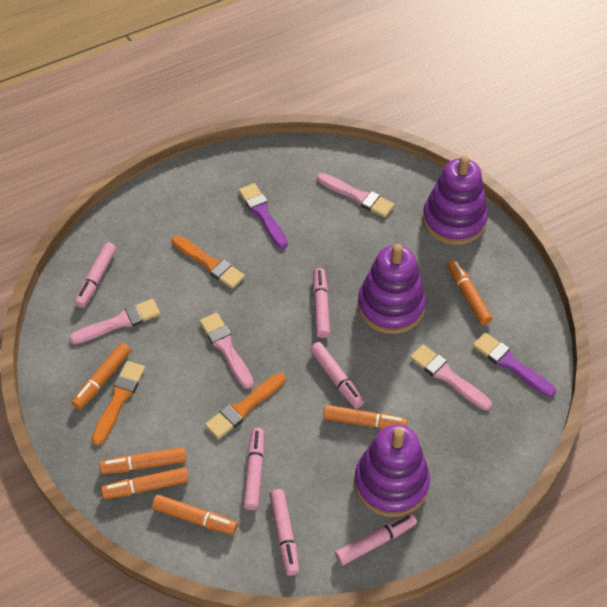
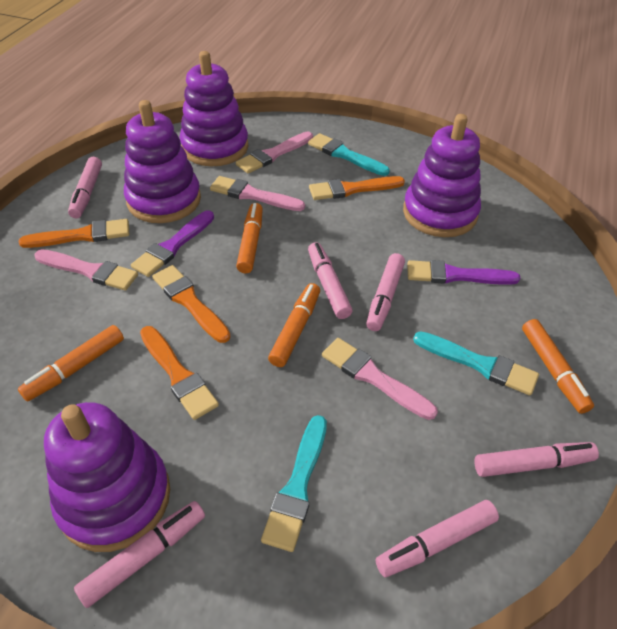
orange brush: 3 -> 4
orange marker: 6 -> 4
purple stacking toy: 3 -> 4
turquoise brush: 0 -> 3

